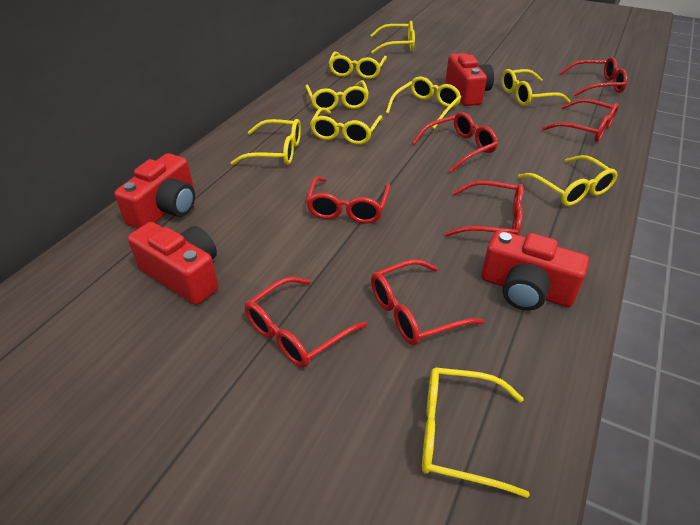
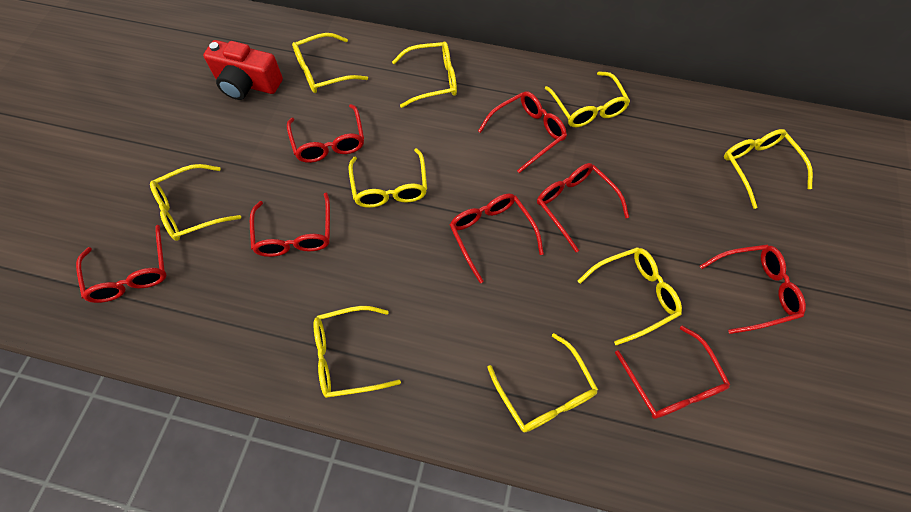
red camera: 4 -> 1
red glasses: 7 -> 8

